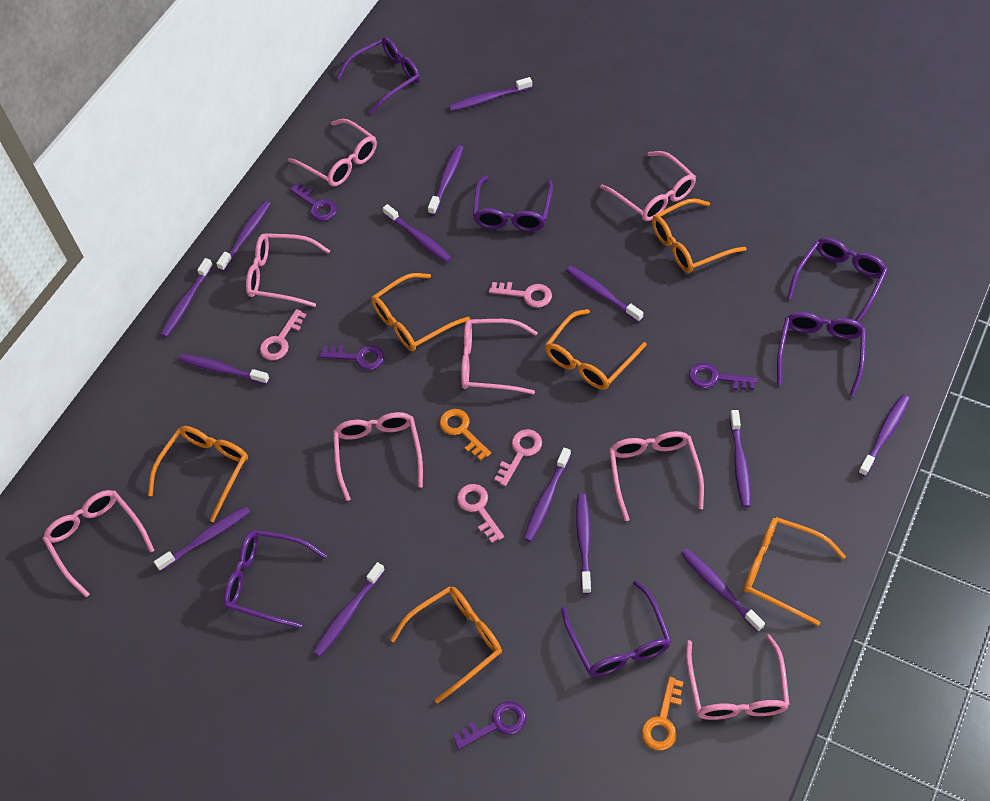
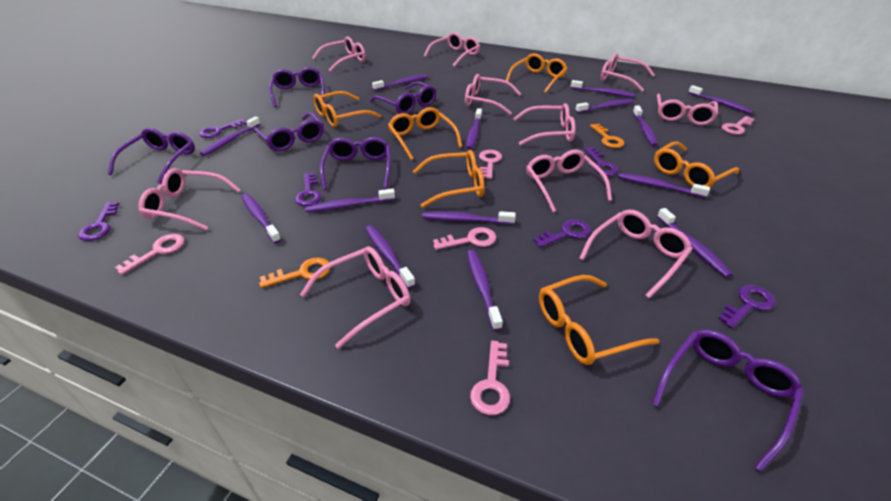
pink glasses: 8 -> 10
pink key: 4 -> 5
purple key: 4 -> 6

